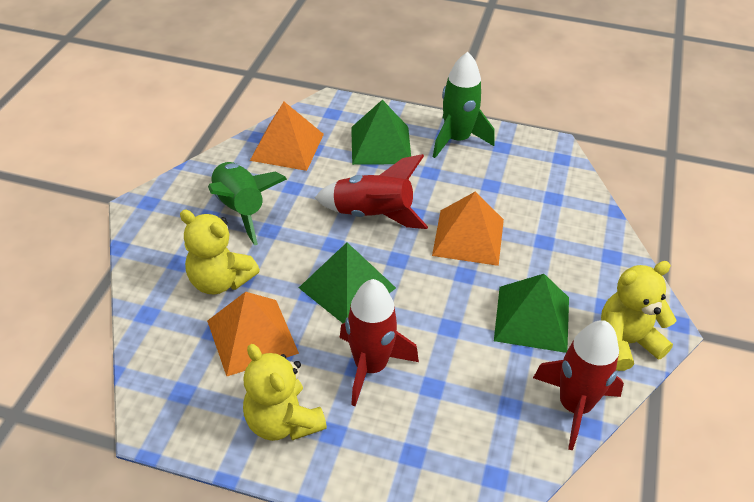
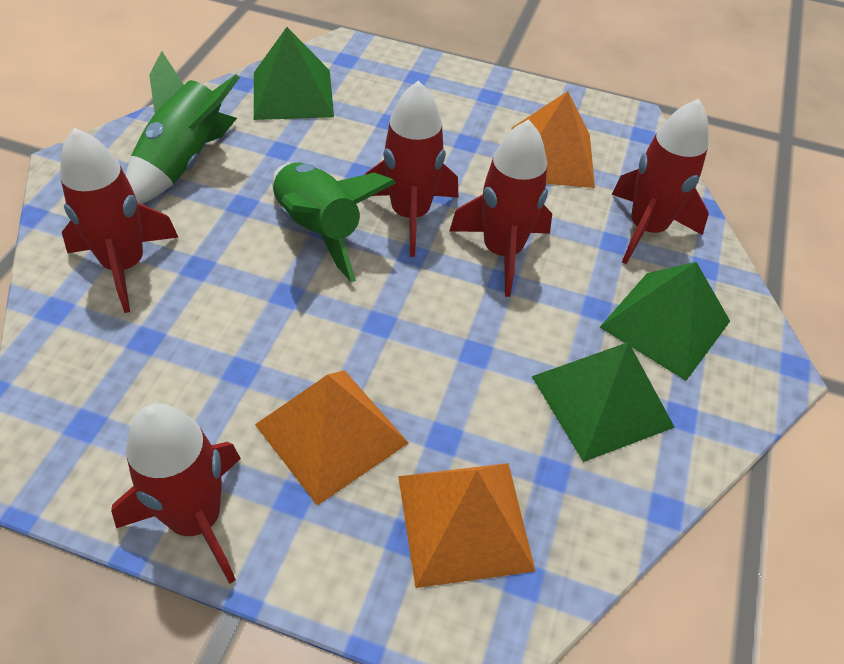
red rocket: 3 -> 5
yellow teddy bear: 3 -> 0

